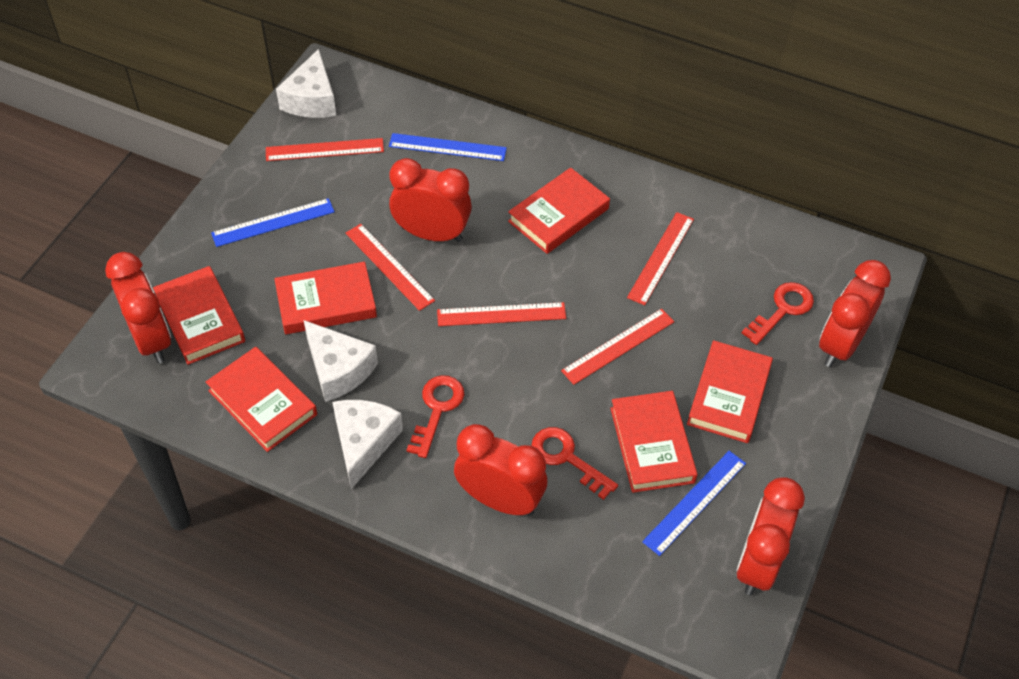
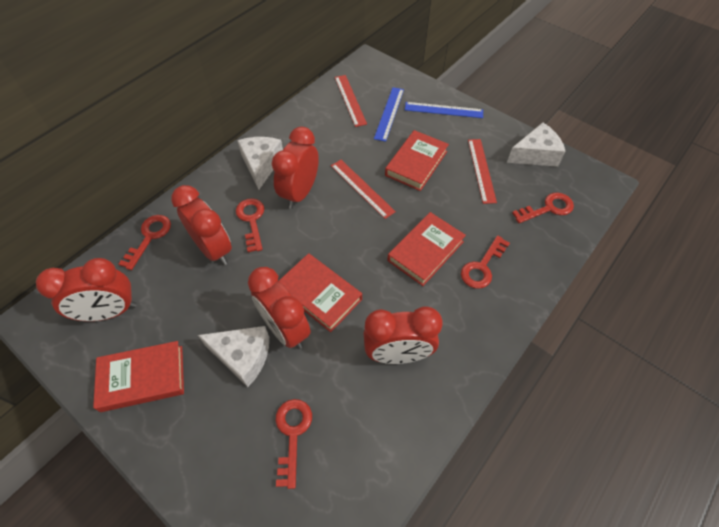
blue ruler: 3 -> 2
red book: 6 -> 4
red key: 3 -> 5
red ruler: 5 -> 3

